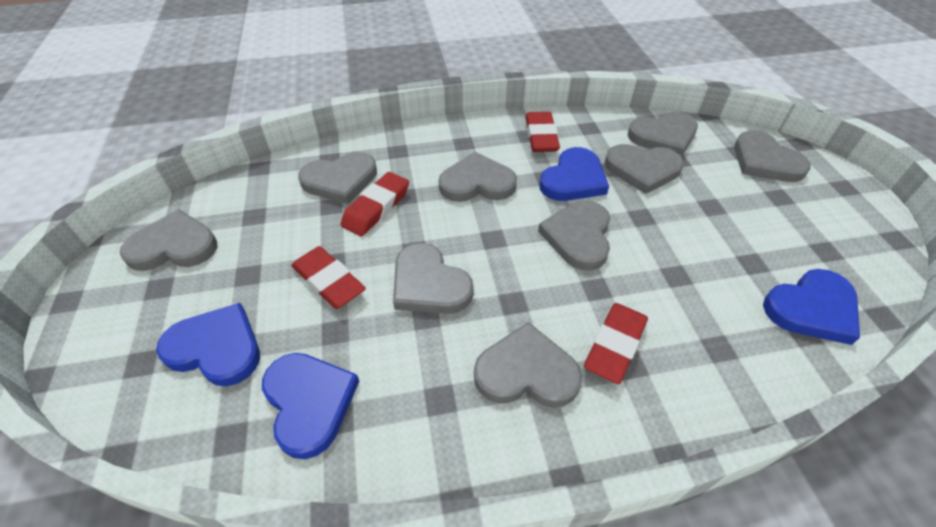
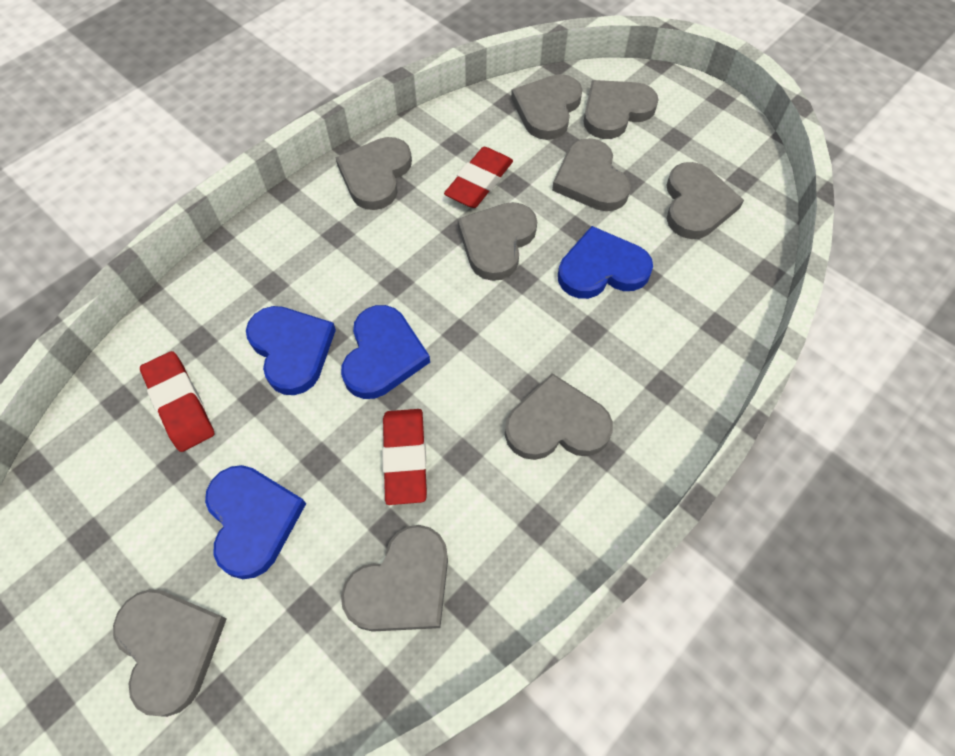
red eraser: 4 -> 3

